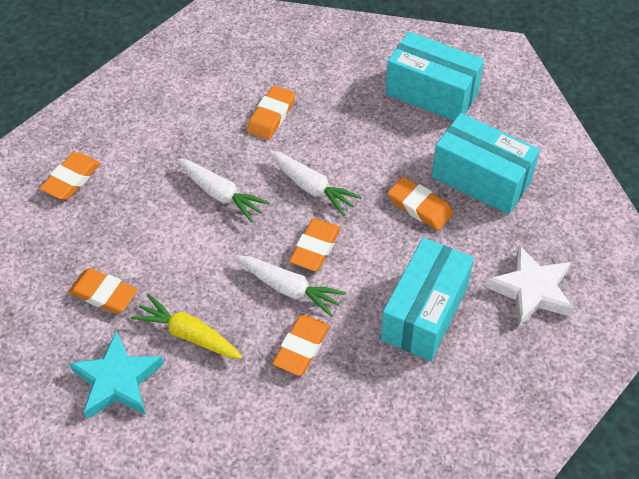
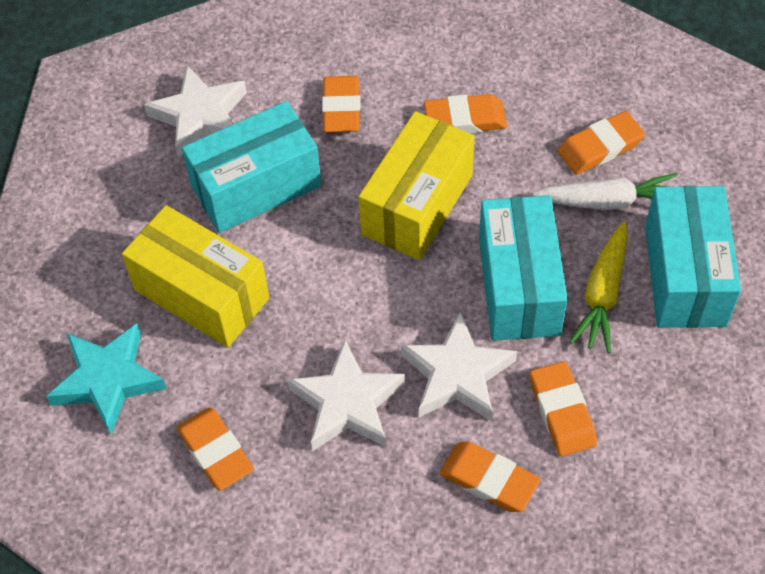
white carrot: 3 -> 1
white star: 1 -> 3
yellow box: 0 -> 2

